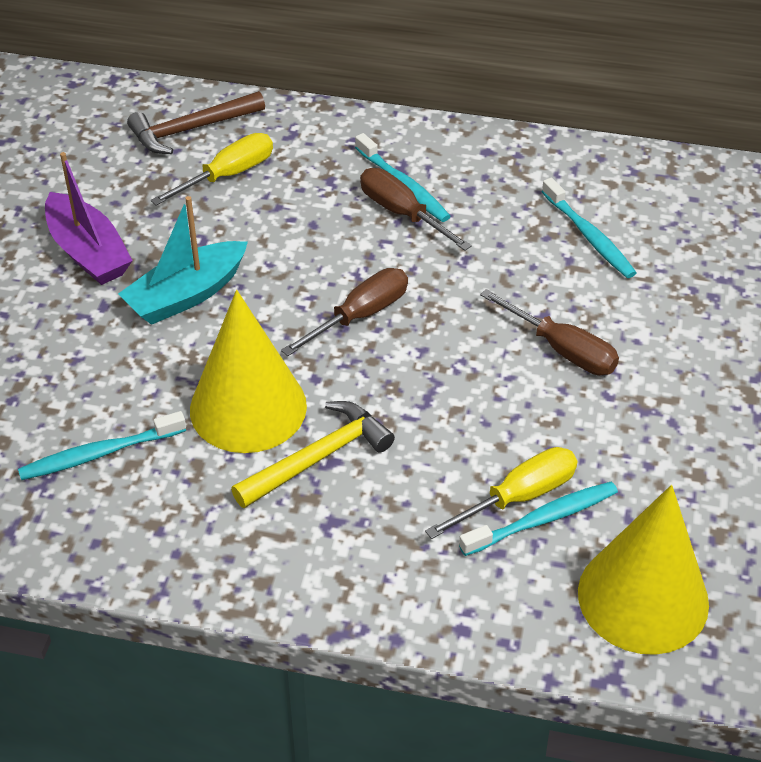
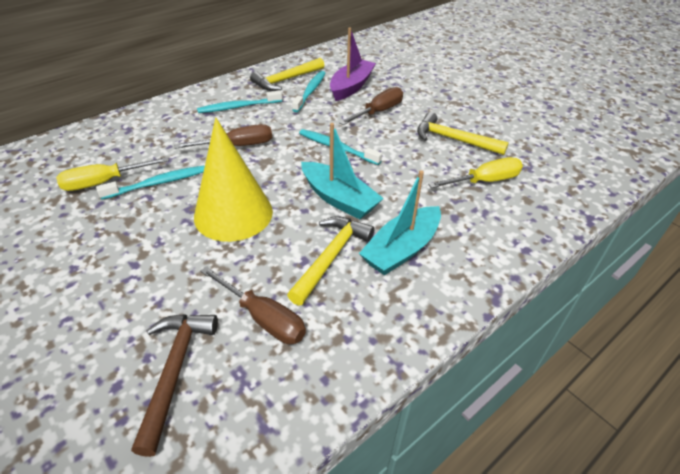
turquoise boat: 1 -> 2
yellow cone: 2 -> 1
yellow hammer: 1 -> 3

